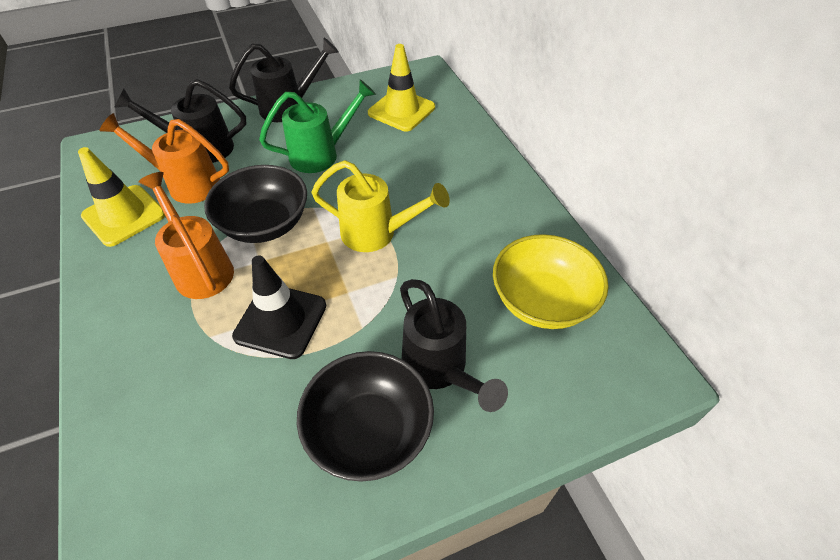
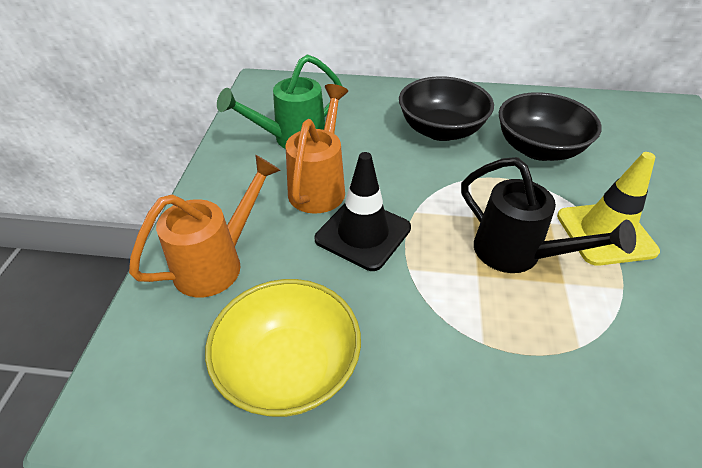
black watering can: 3 -> 1
yellow traffic cone: 2 -> 1
yellow watering can: 1 -> 0

